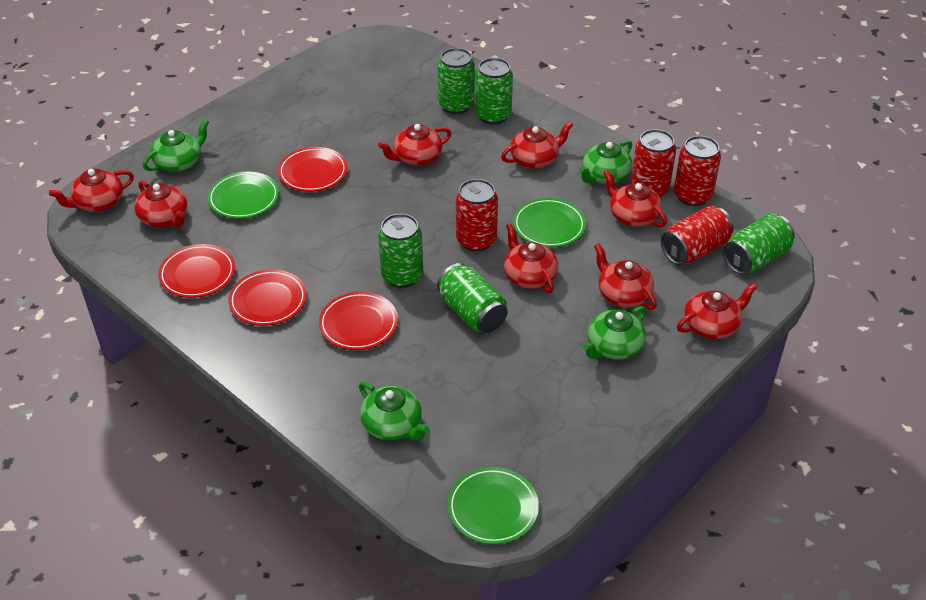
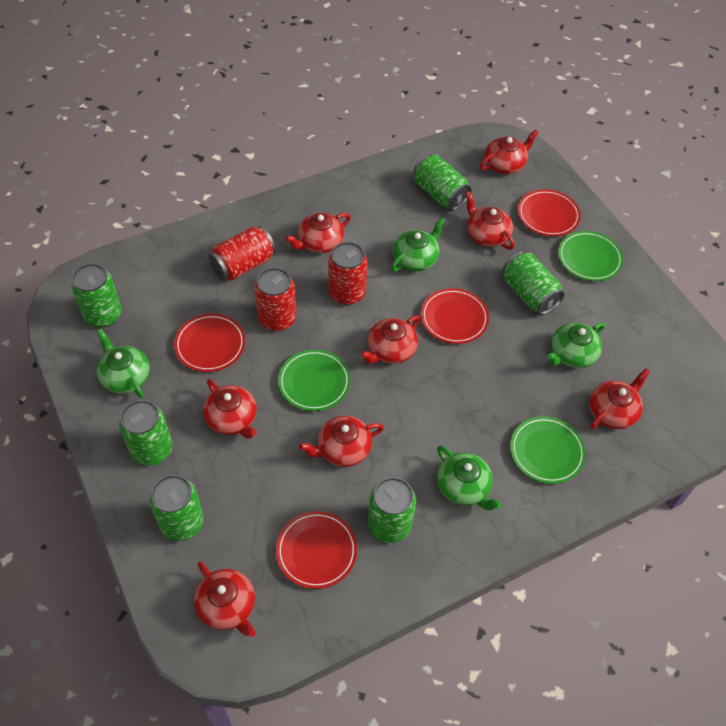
green can: 5 -> 6
red can: 4 -> 3

